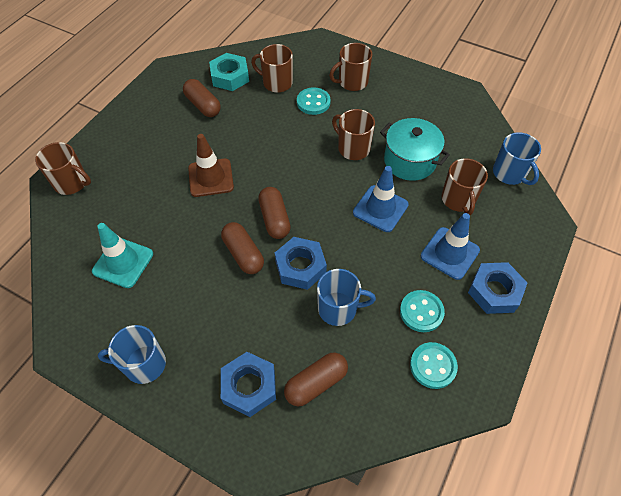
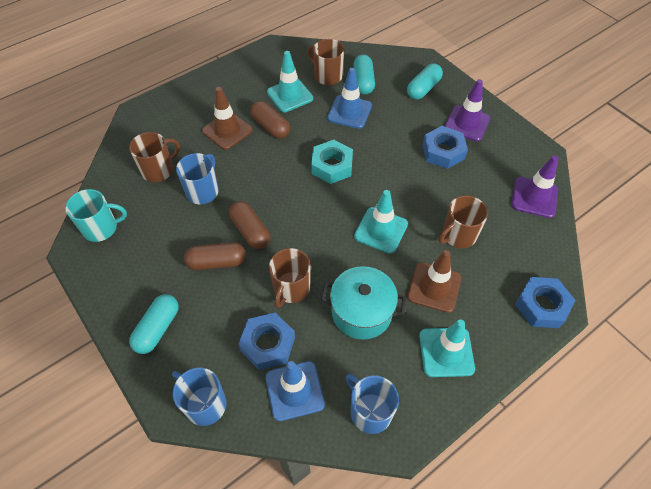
brown capsule: 4 -> 3
brown mug: 5 -> 4
brown traffic cone: 1 -> 2
purple traffic cone: 0 -> 2
turquoise button: 3 -> 0
turquoise capsule: 0 -> 3
turquoise mug: 0 -> 1
turquoise traffic cone: 1 -> 3

